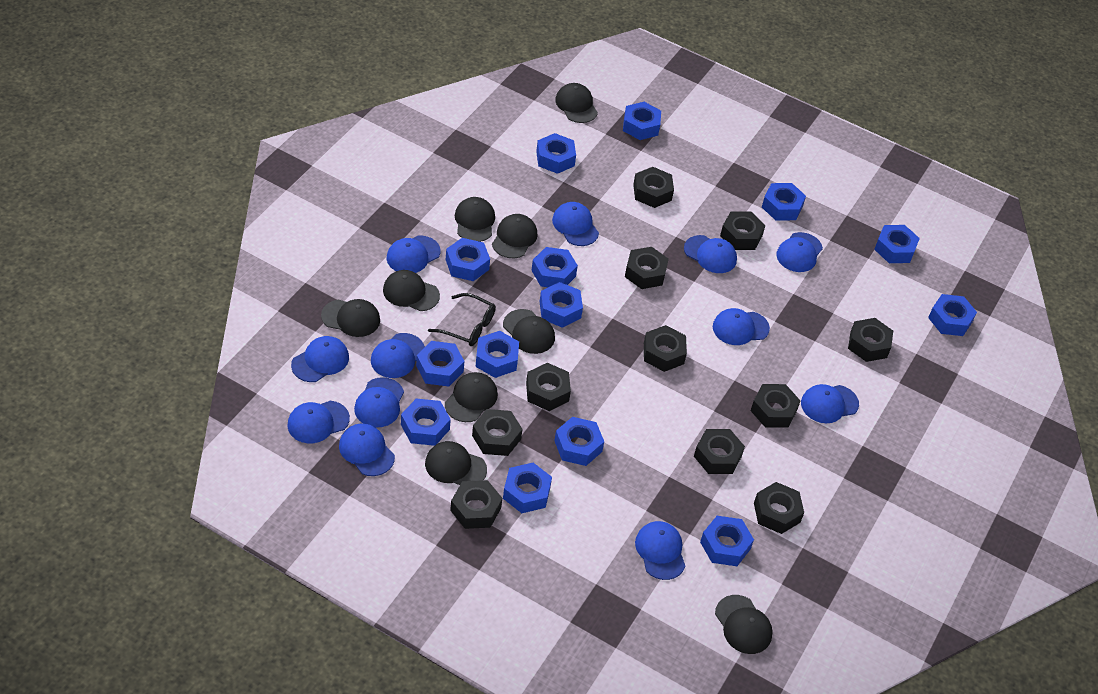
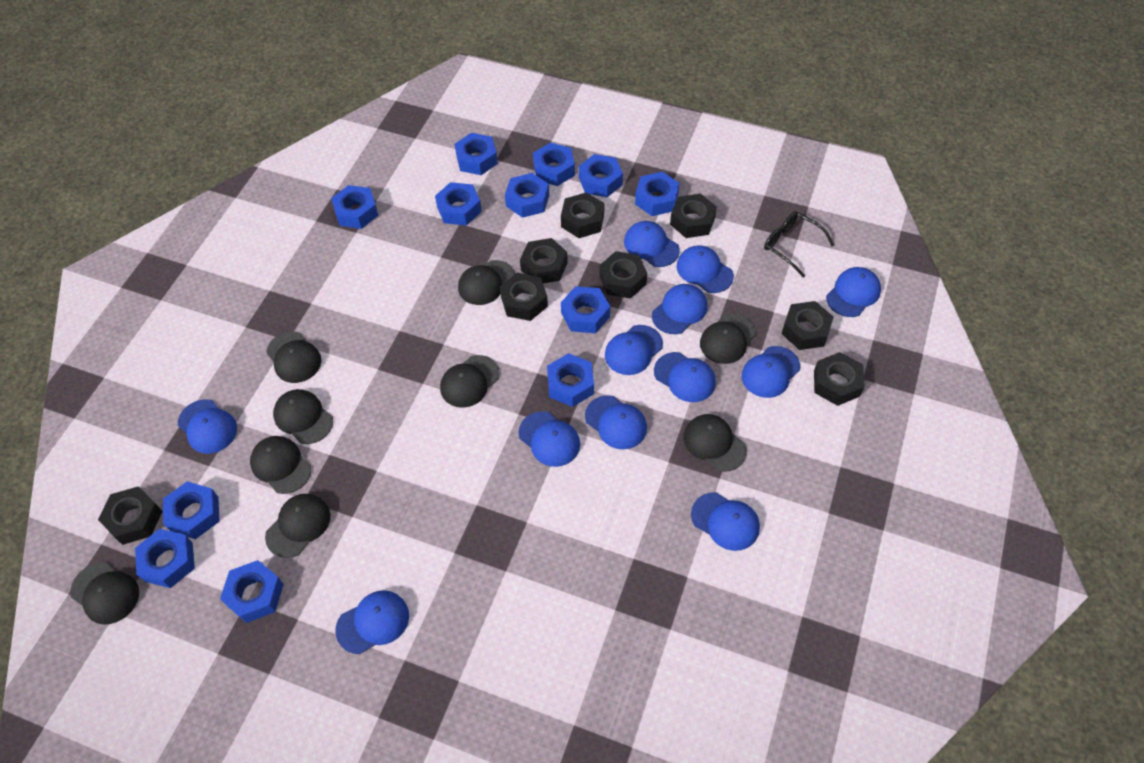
black nut: 11 -> 8
blue nut: 14 -> 12

